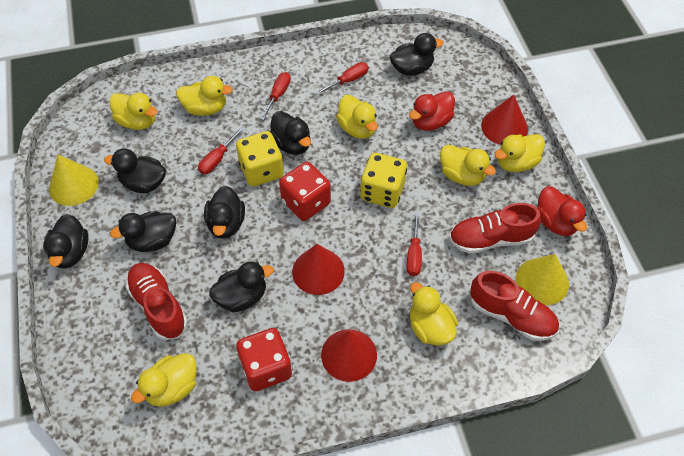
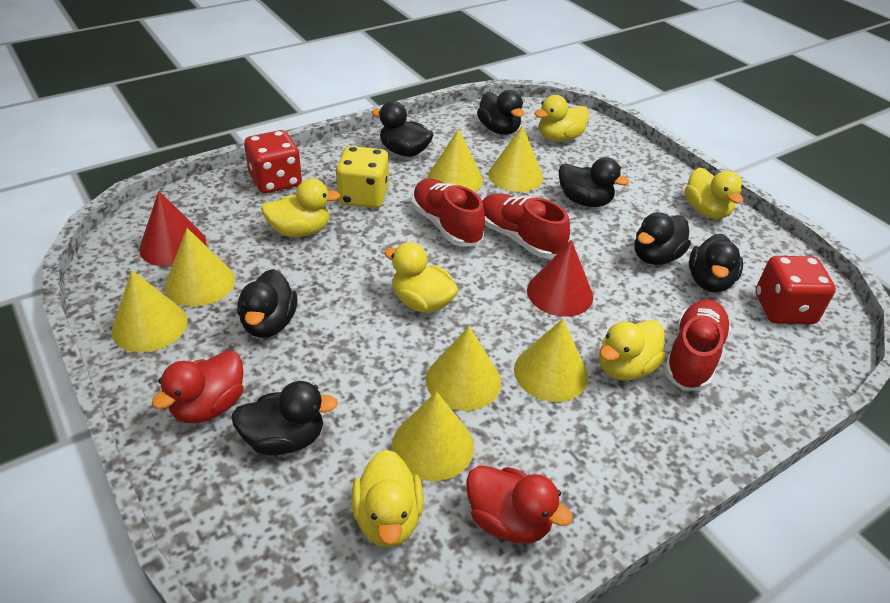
red cone: 3 -> 2
red screwdriver: 4 -> 0
yellow cone: 2 -> 7
yellow dice: 2 -> 1
yellow duck: 7 -> 6

